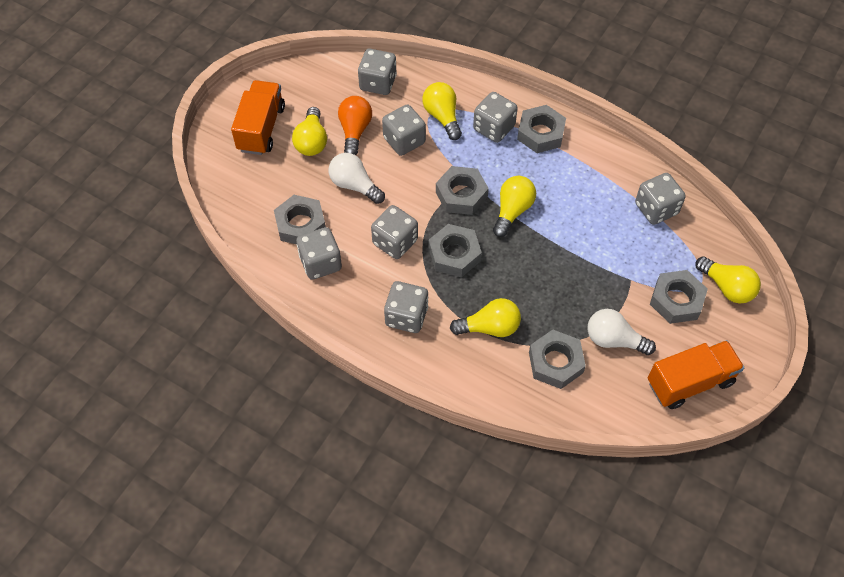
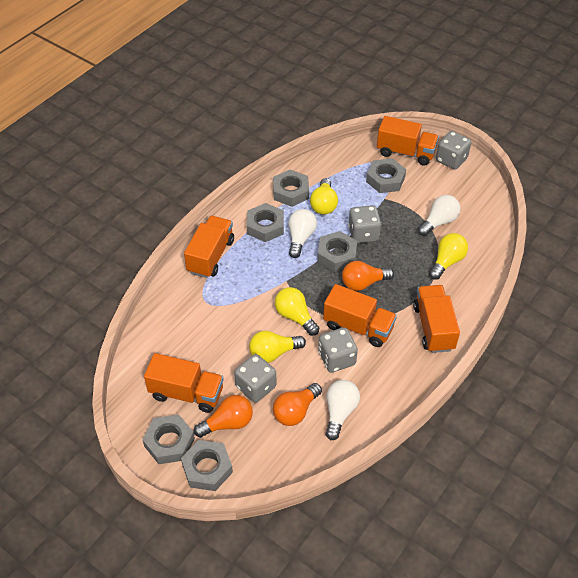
grey dice: 7 -> 4
orange light bulb: 1 -> 3
orange truck: 2 -> 5
white light bulb: 2 -> 3
yellow light bulb: 5 -> 4

